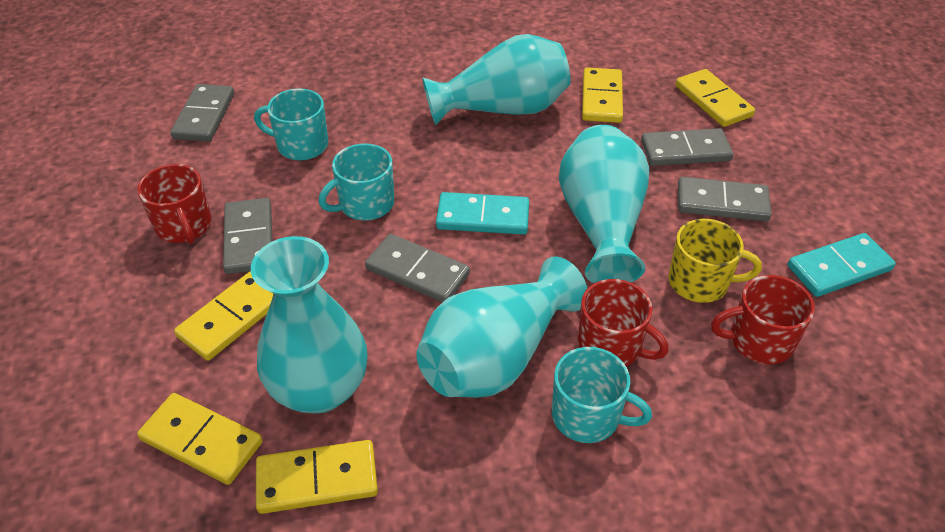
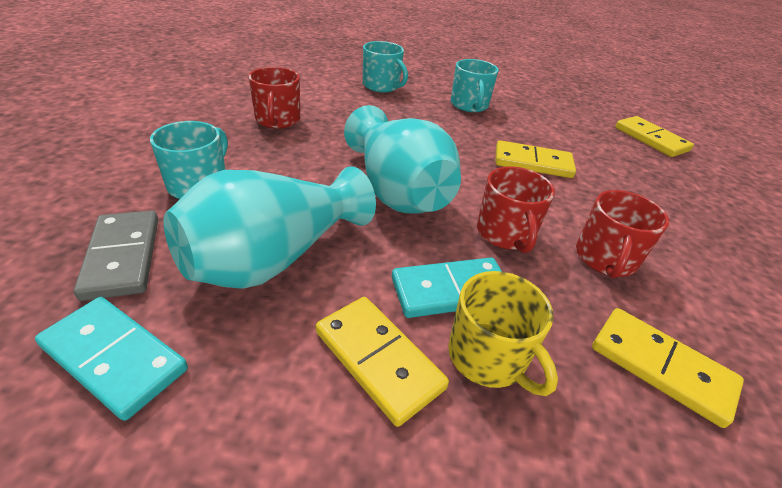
grey domino: 5 -> 1
turquoise vase: 4 -> 2
yellow domino: 5 -> 4

